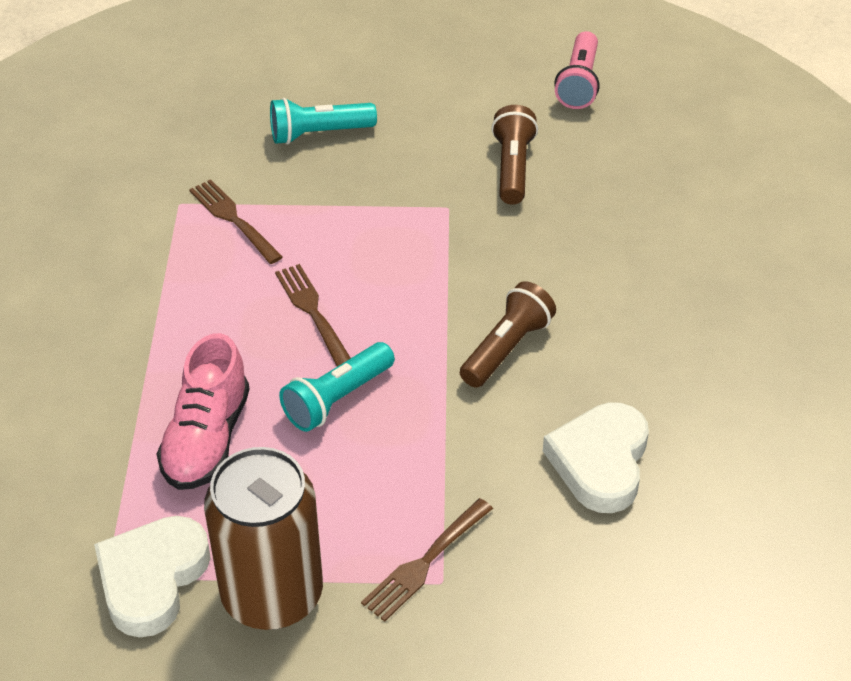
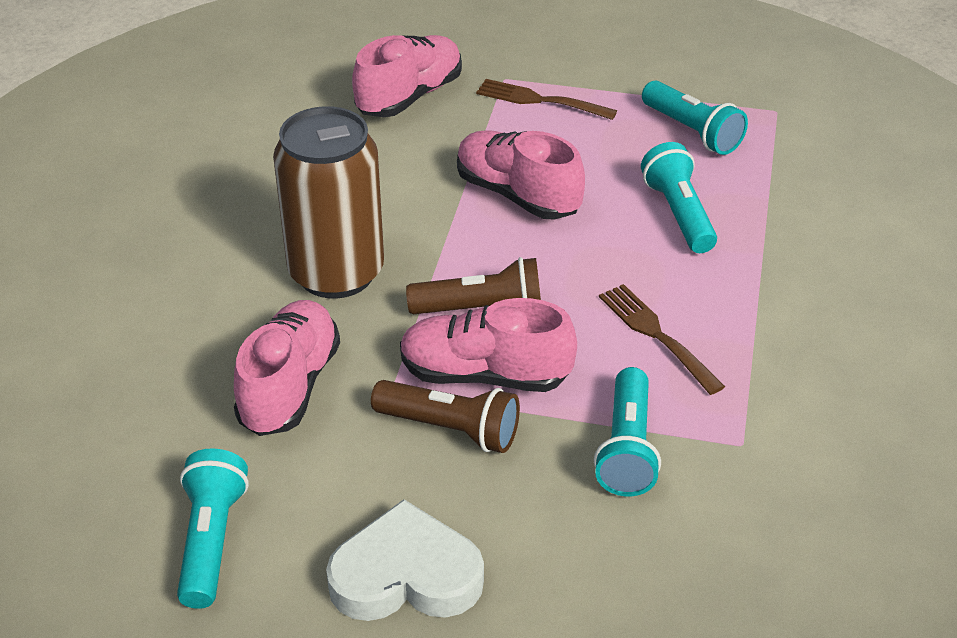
brown fork: 3 -> 2
pink flashlight: 1 -> 0
pink shoe: 1 -> 4
turquoise flashlight: 2 -> 4
white heart: 2 -> 1

